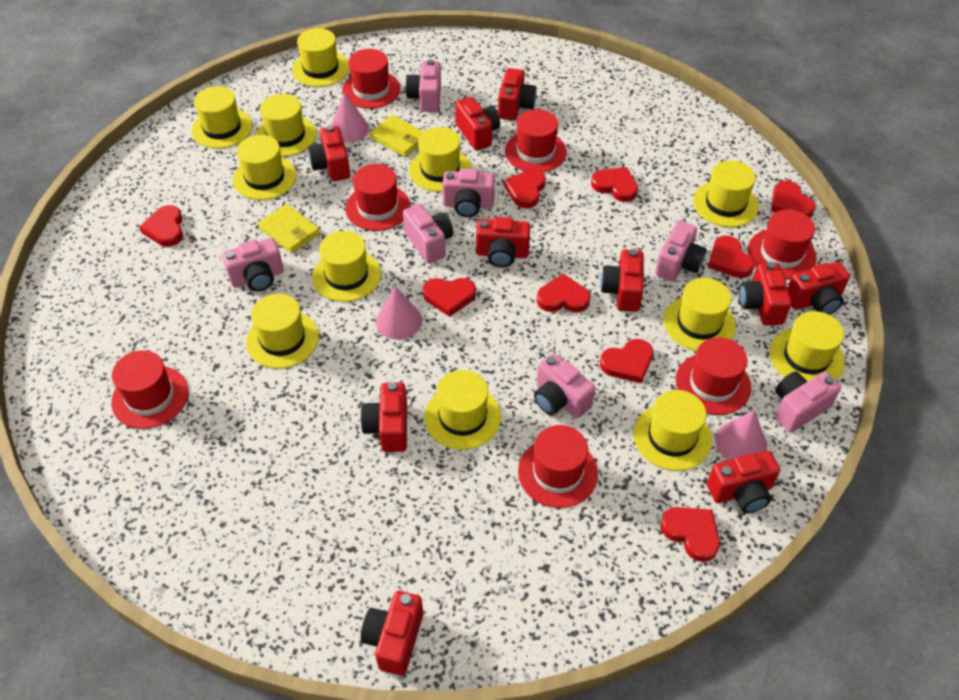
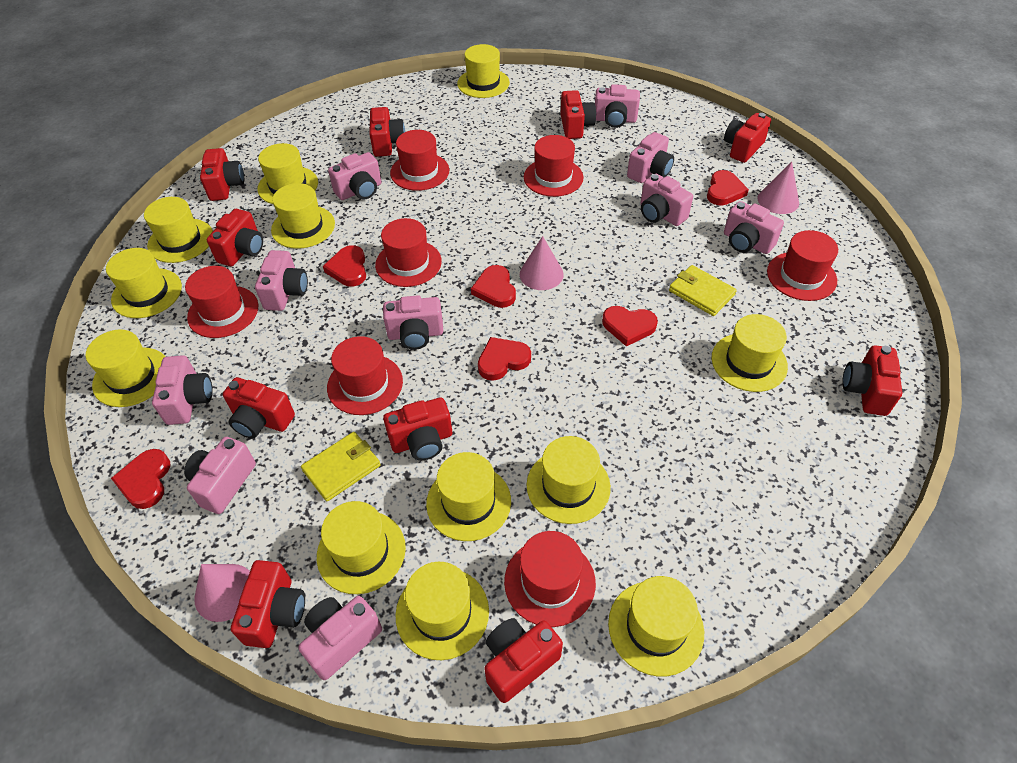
pink camera: 7 -> 10
red heart: 9 -> 6

